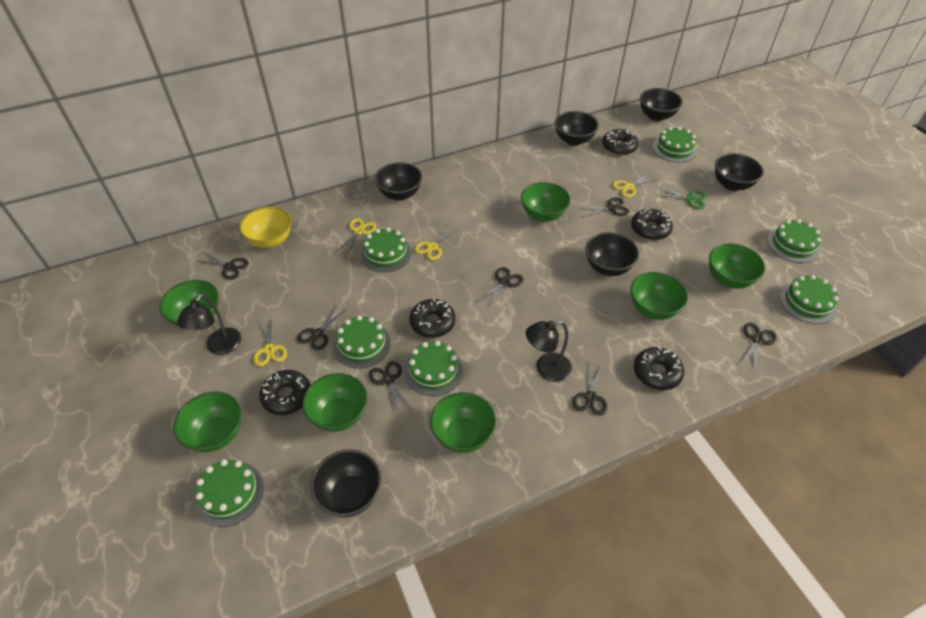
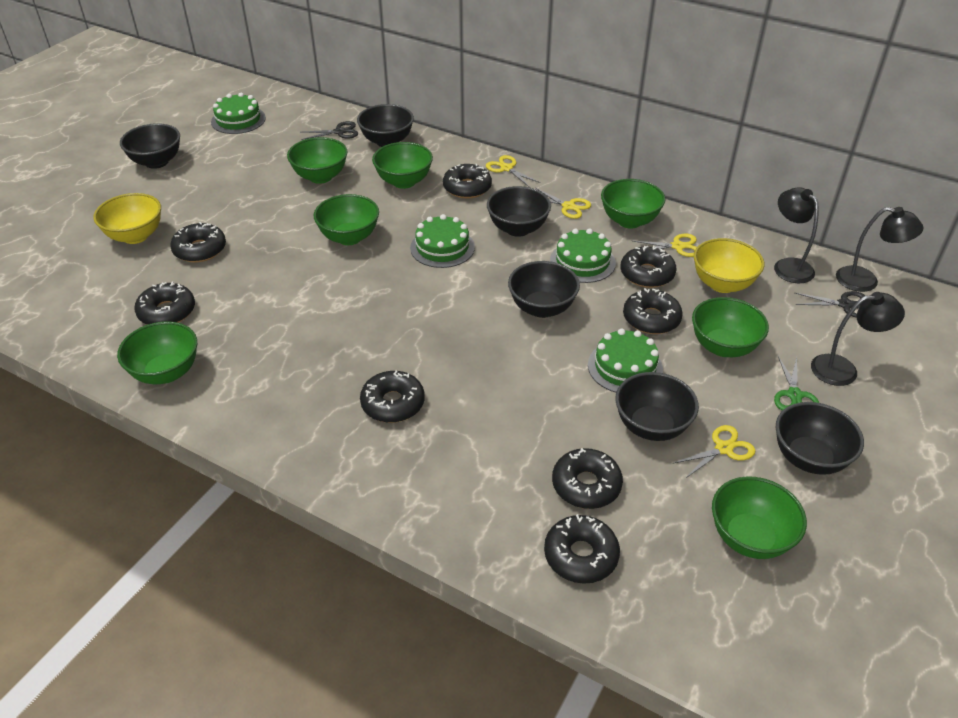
black donut: 5 -> 8
black lamp: 2 -> 3
black scissors: 7 -> 2
green cake: 7 -> 4
yellow bowl: 1 -> 2

